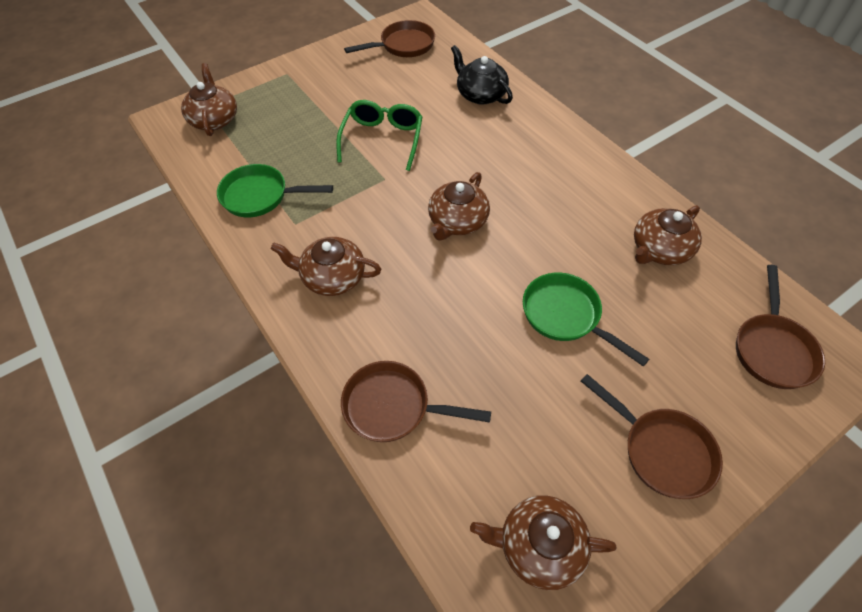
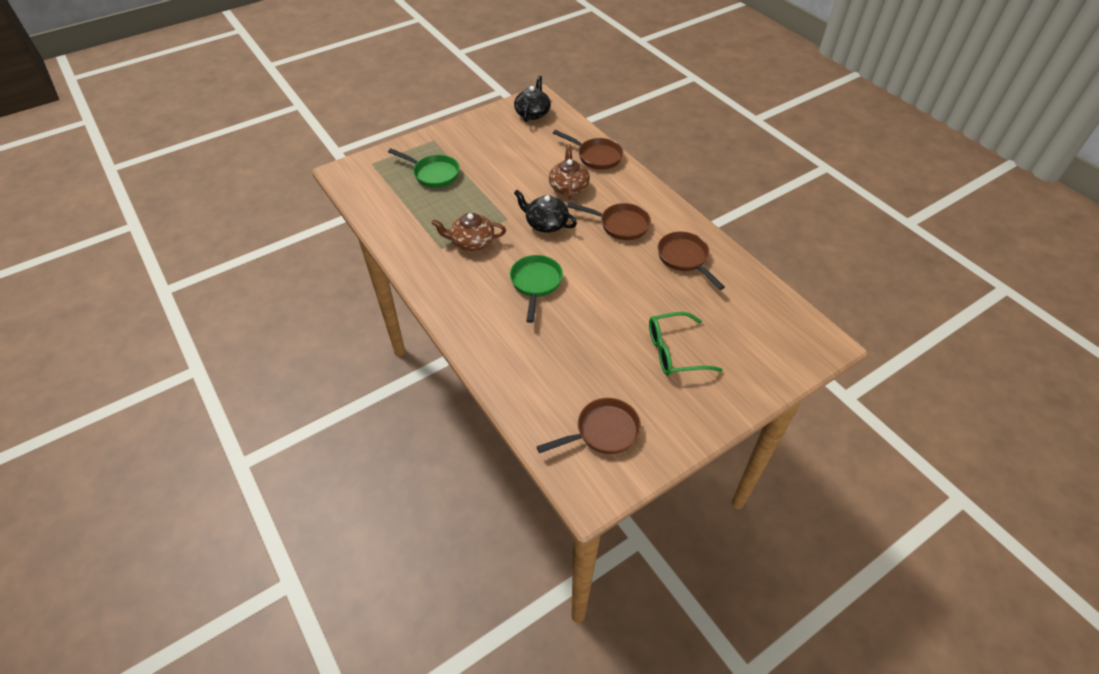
black teapot: 1 -> 2
brown teapot: 5 -> 2

